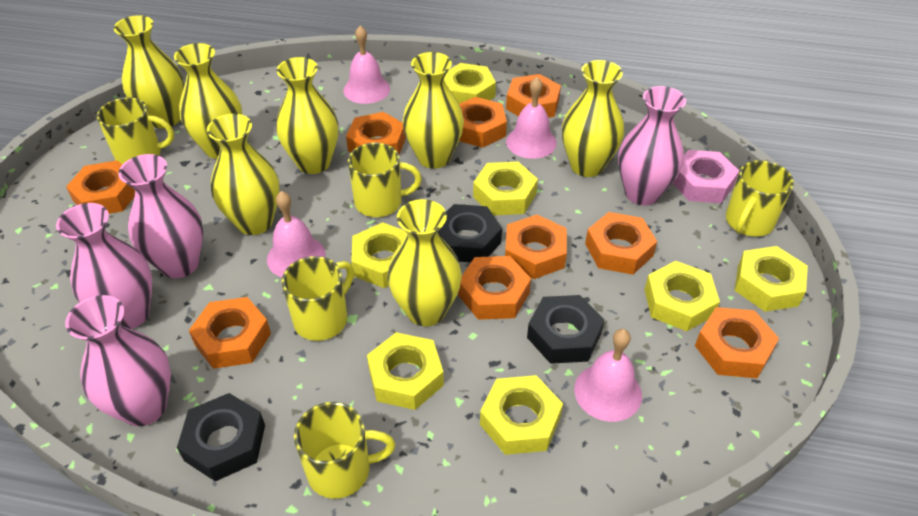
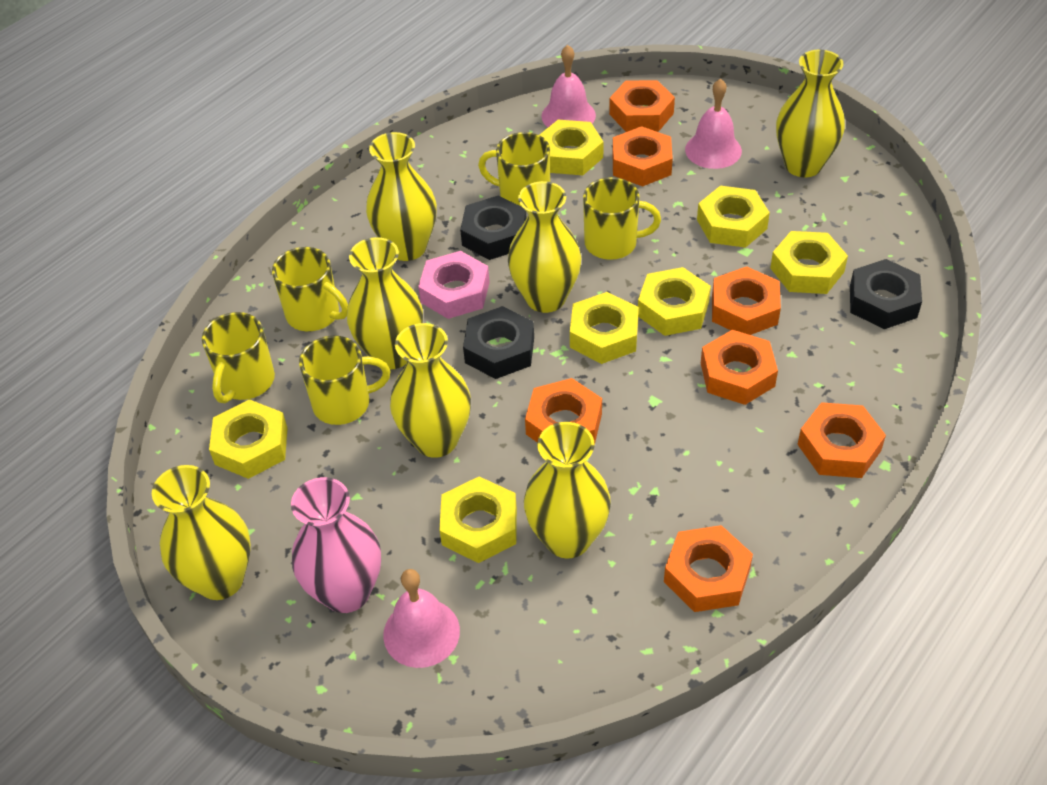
orange nut: 9 -> 7
pink bell: 4 -> 3
pink vase: 4 -> 1

